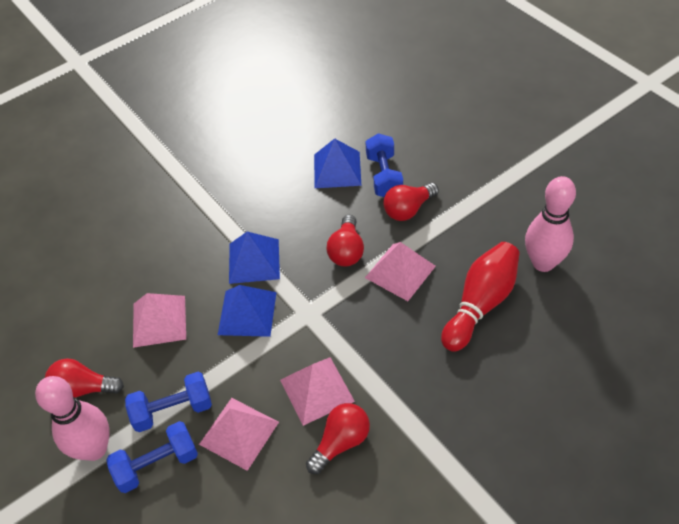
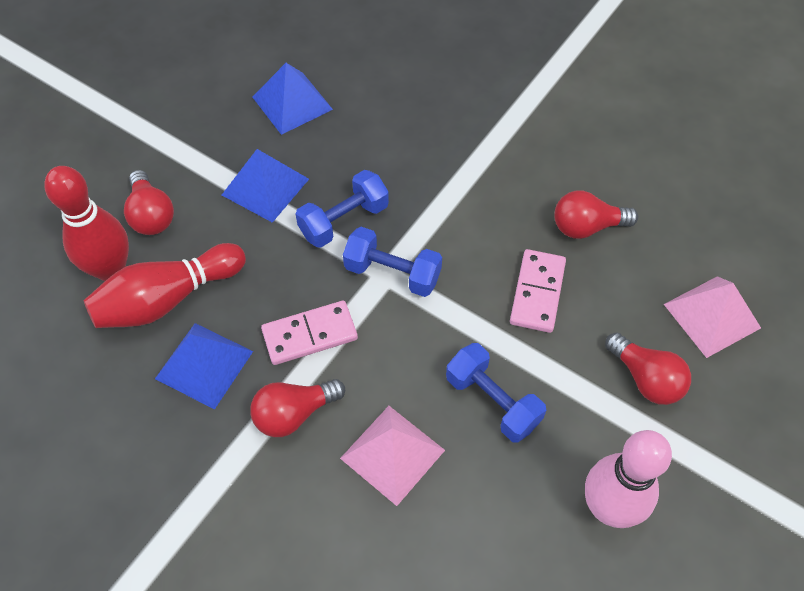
pink bowling pin: 2 -> 1
pink domino: 0 -> 2
pink pyramid: 4 -> 2
red bowling pin: 1 -> 2

